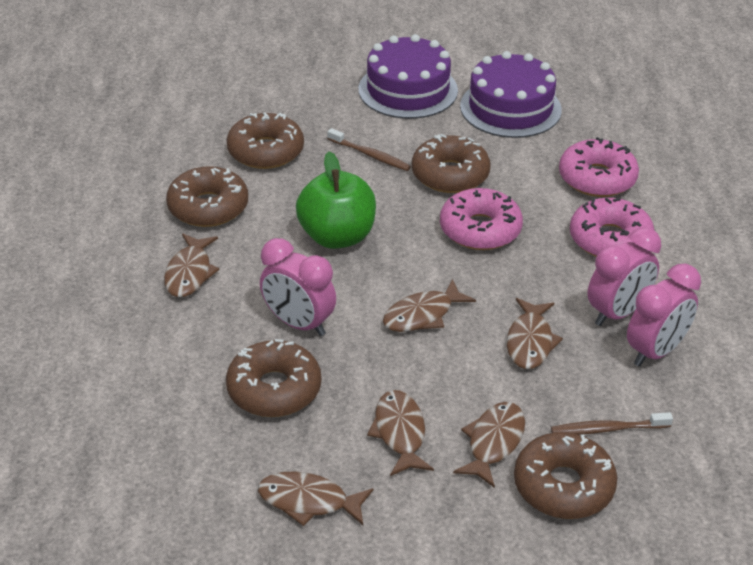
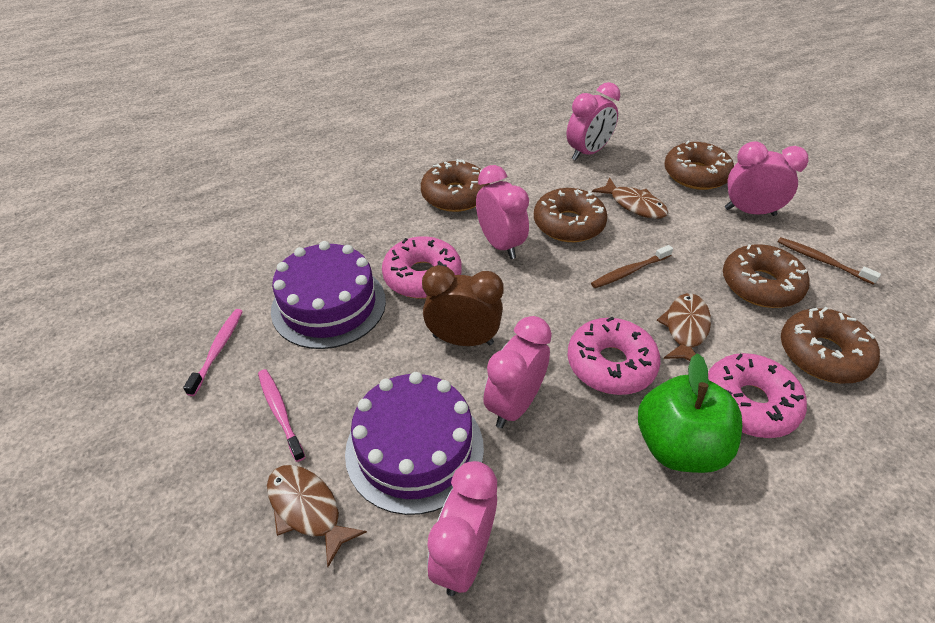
brown clock: 0 -> 1
brown fish: 6 -> 3
pink clock: 3 -> 5
pink toothbrush: 0 -> 2

